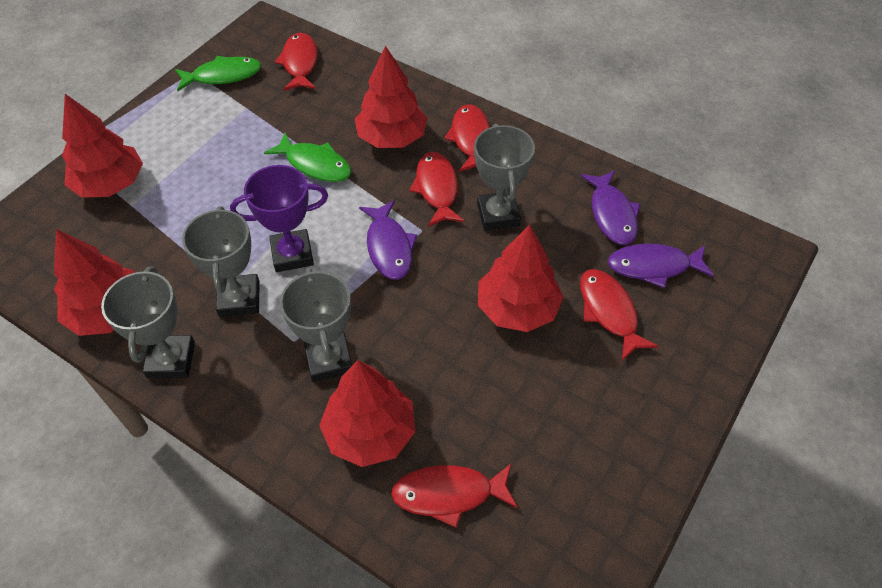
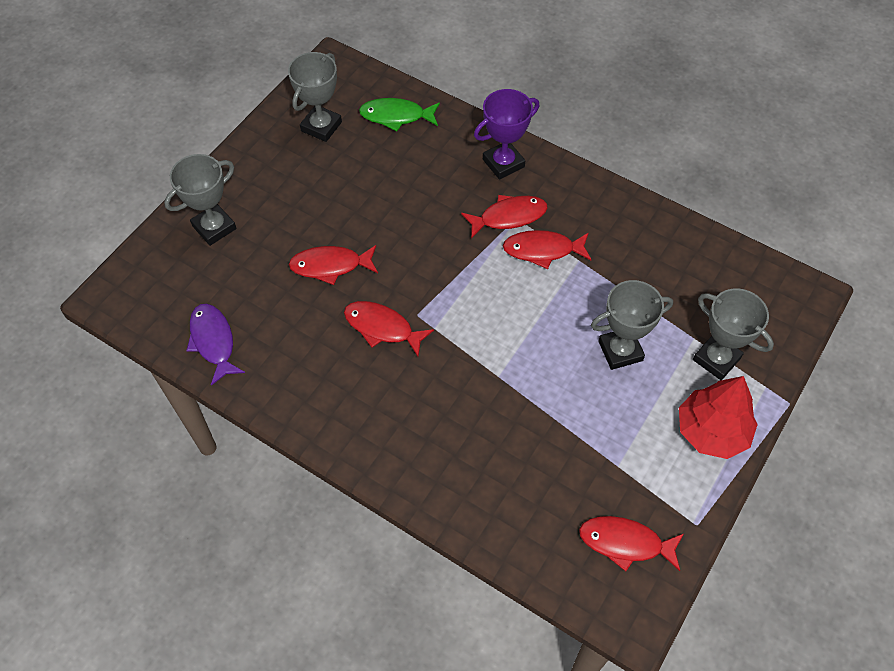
green fish: 2 -> 1
purple fish: 3 -> 1
red tree: 5 -> 1

